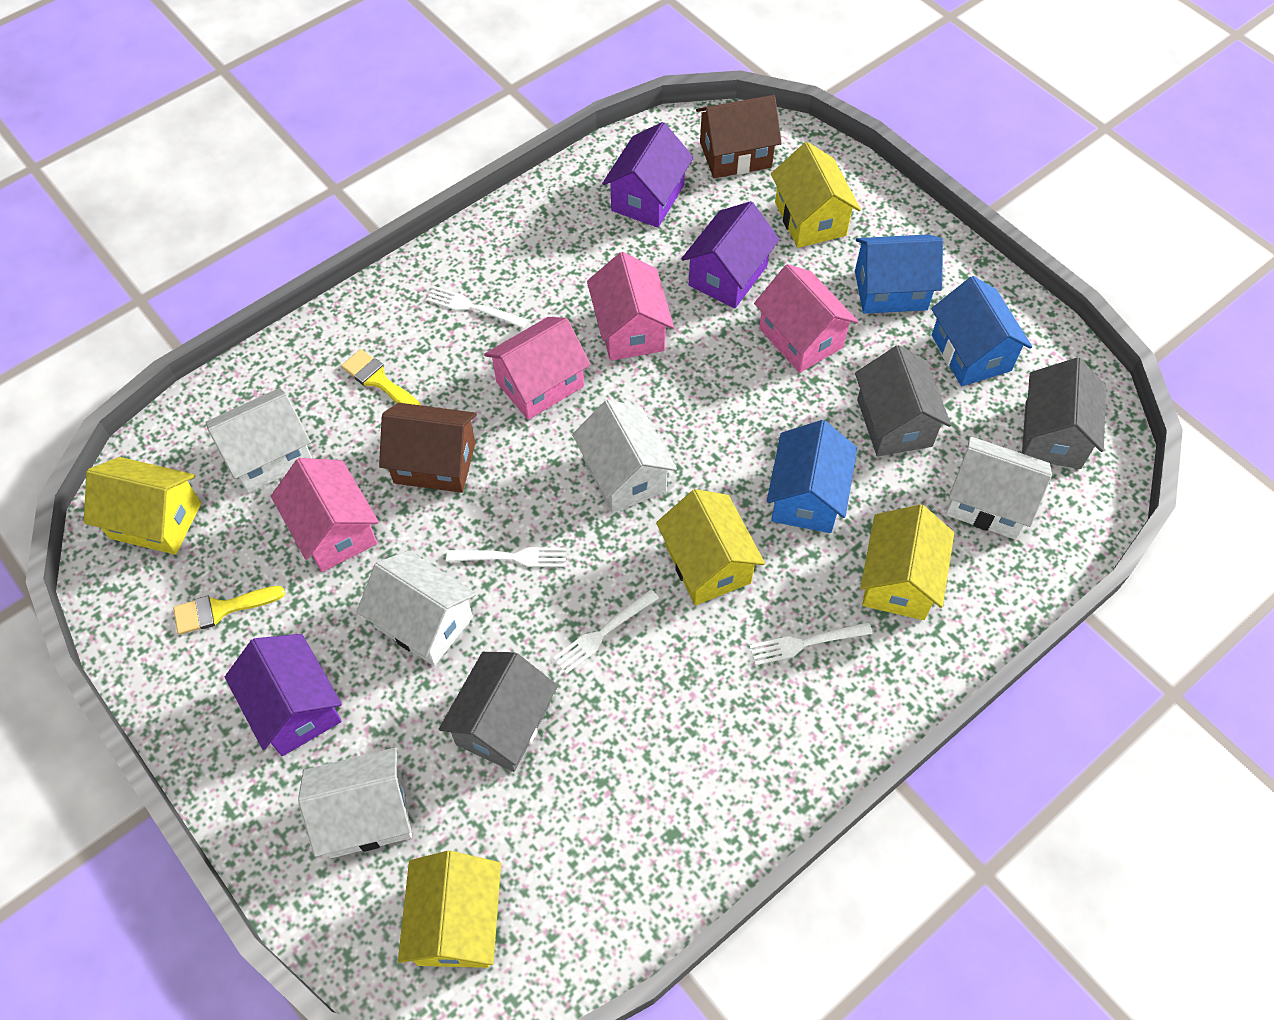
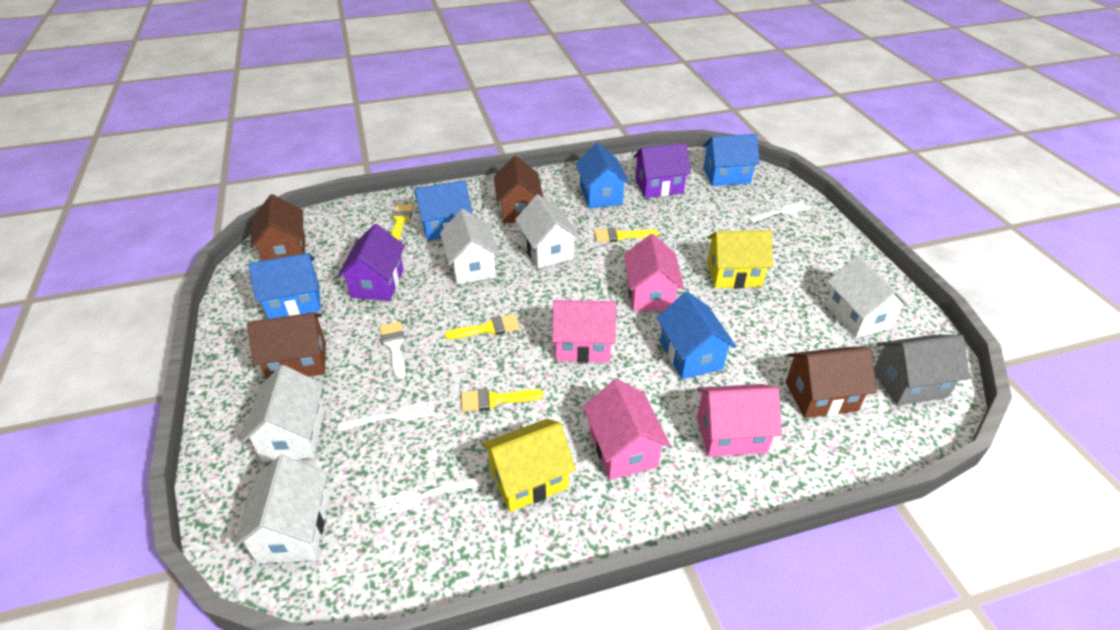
blue house: 3 -> 5
brown house: 2 -> 4
grey house: 3 -> 1
purple house: 3 -> 2
white brush: 0 -> 1
white fork: 4 -> 3
yellow brush: 2 -> 4
yellow house: 5 -> 2

